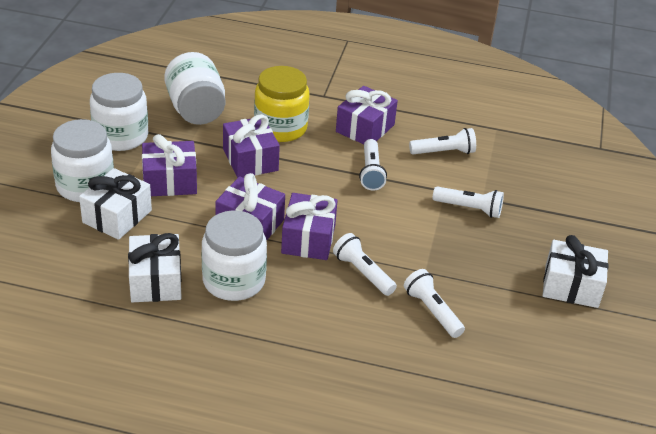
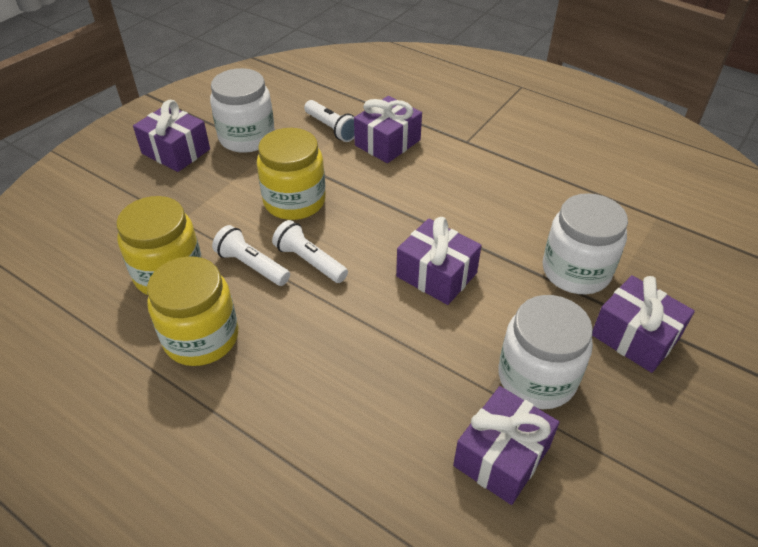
white flashlight: 5 -> 3
white gift: 3 -> 0
white jar: 4 -> 3
yellow jar: 1 -> 3

